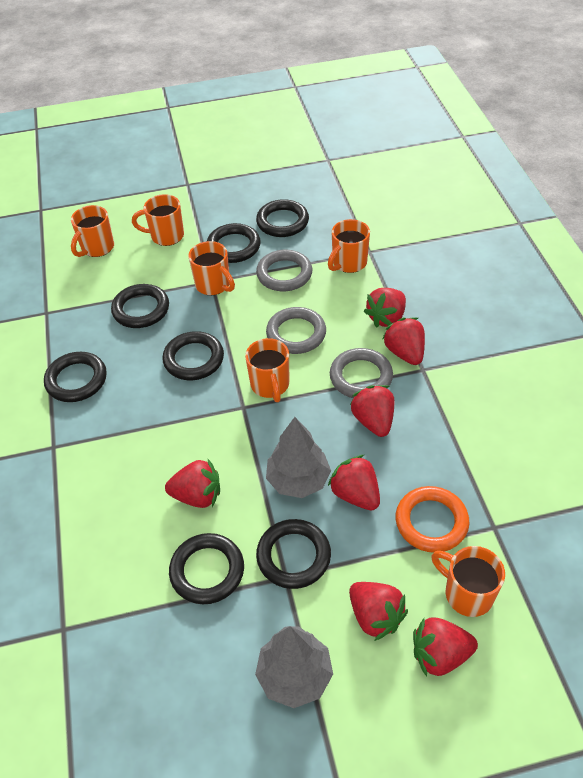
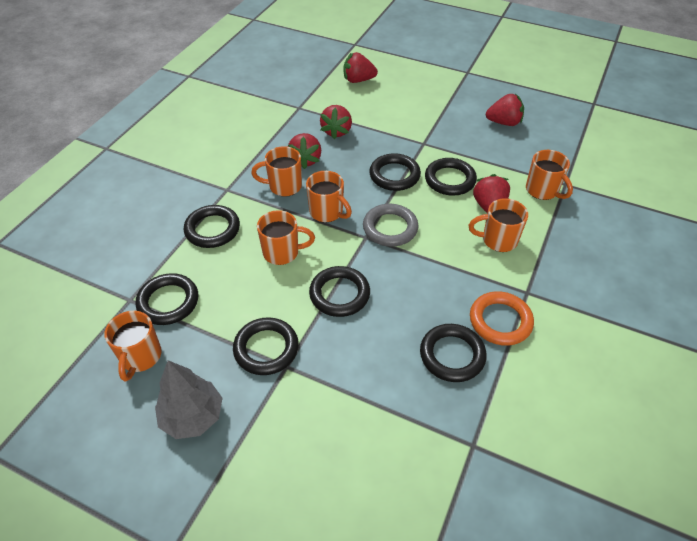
grey ring: 3 -> 1
grey tree: 2 -> 1
red strawberry: 7 -> 5

